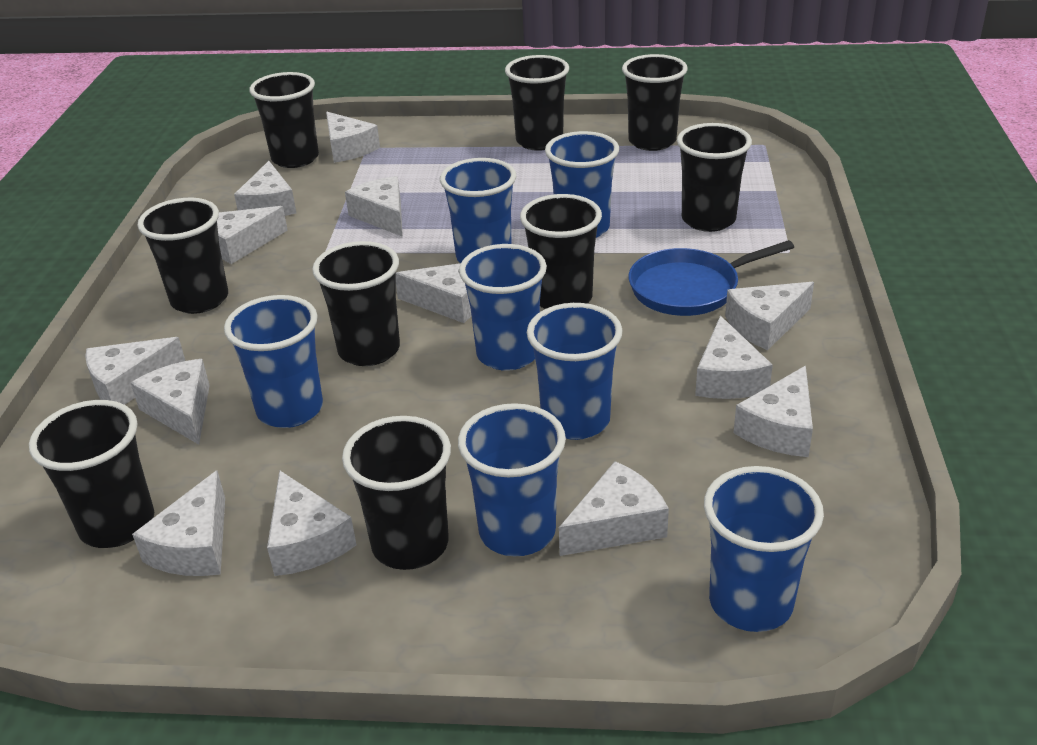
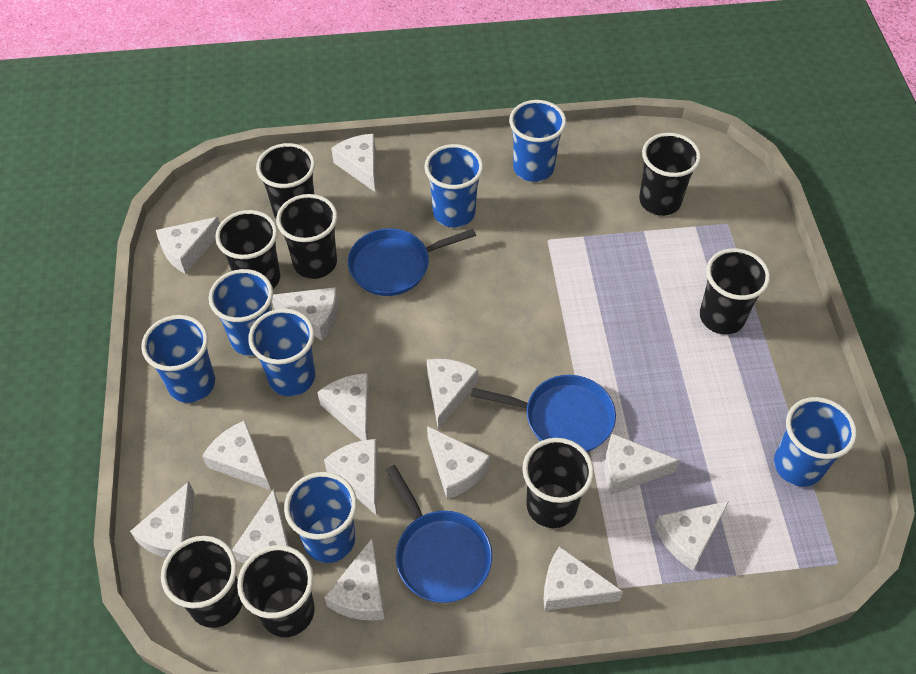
black cup: 9 -> 8
blue pan: 1 -> 3
white cheese: 13 -> 14

